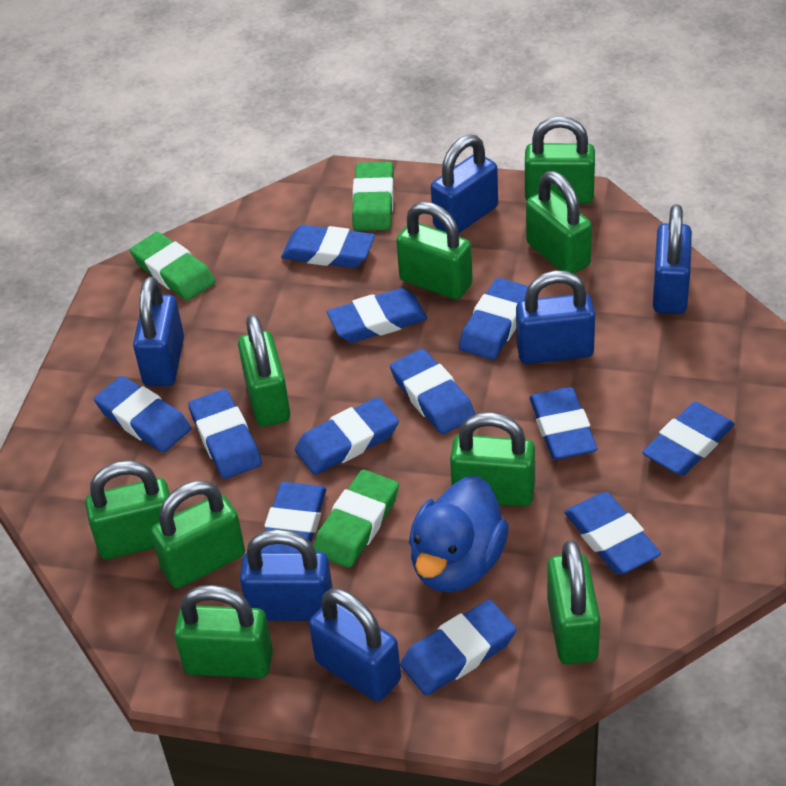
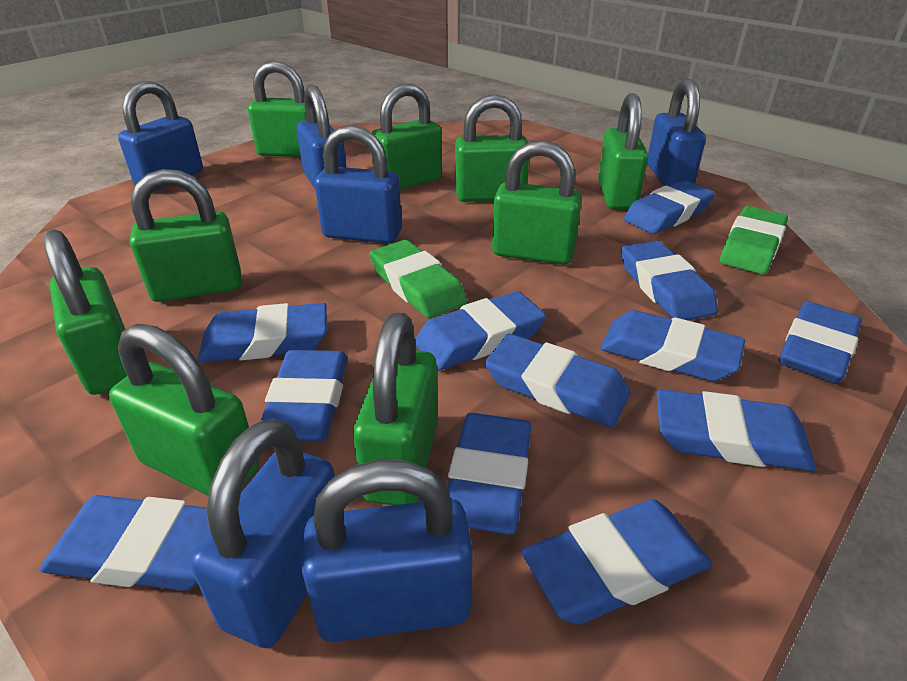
blue duck: 1 -> 0
green eraser: 3 -> 2

